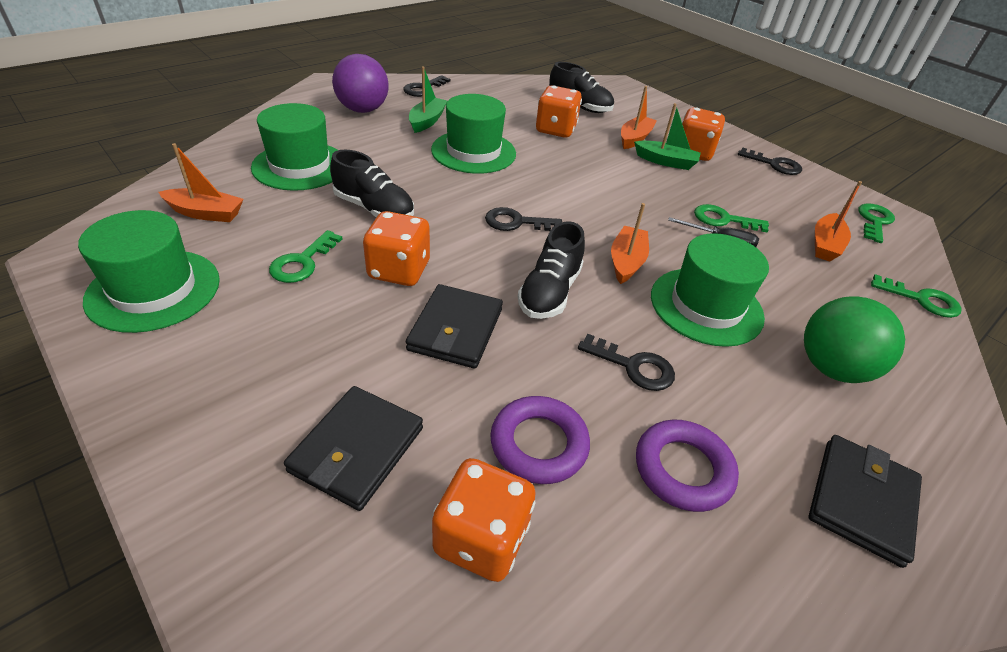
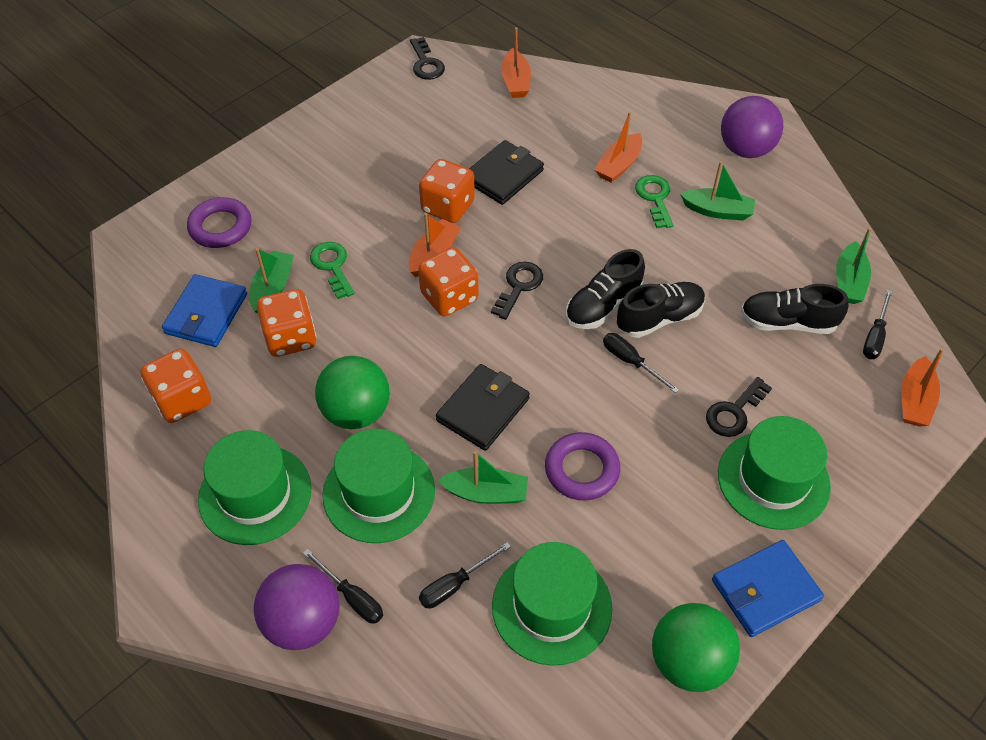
black key: 4 -> 3
black screwdriver: 1 -> 4
black wallet: 3 -> 2
blue wallet: 0 -> 2
green ball: 1 -> 2
green boat: 2 -> 4
green key: 4 -> 2
purple ball: 1 -> 2

